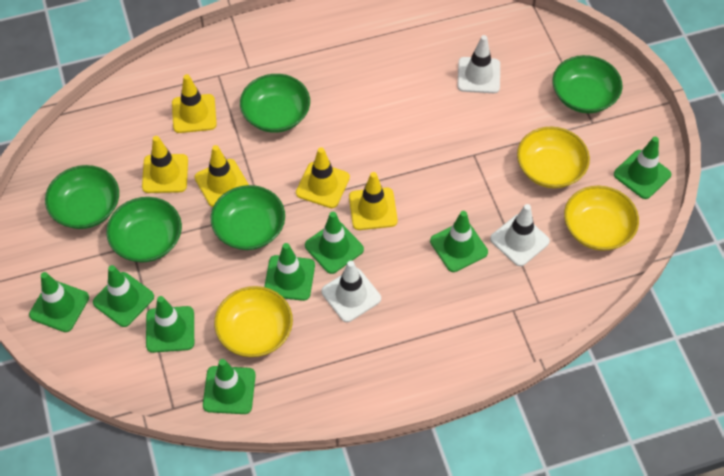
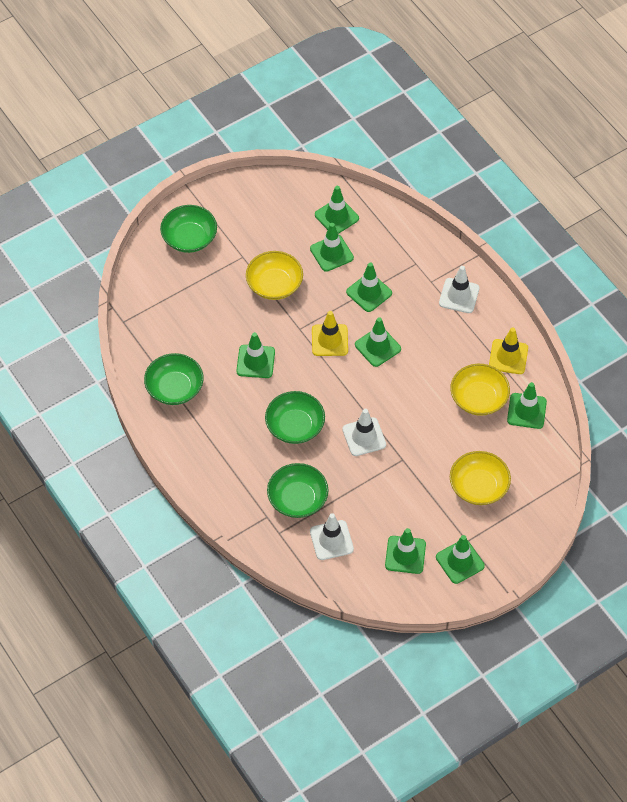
green bowl: 5 -> 4
yellow traffic cone: 5 -> 2

